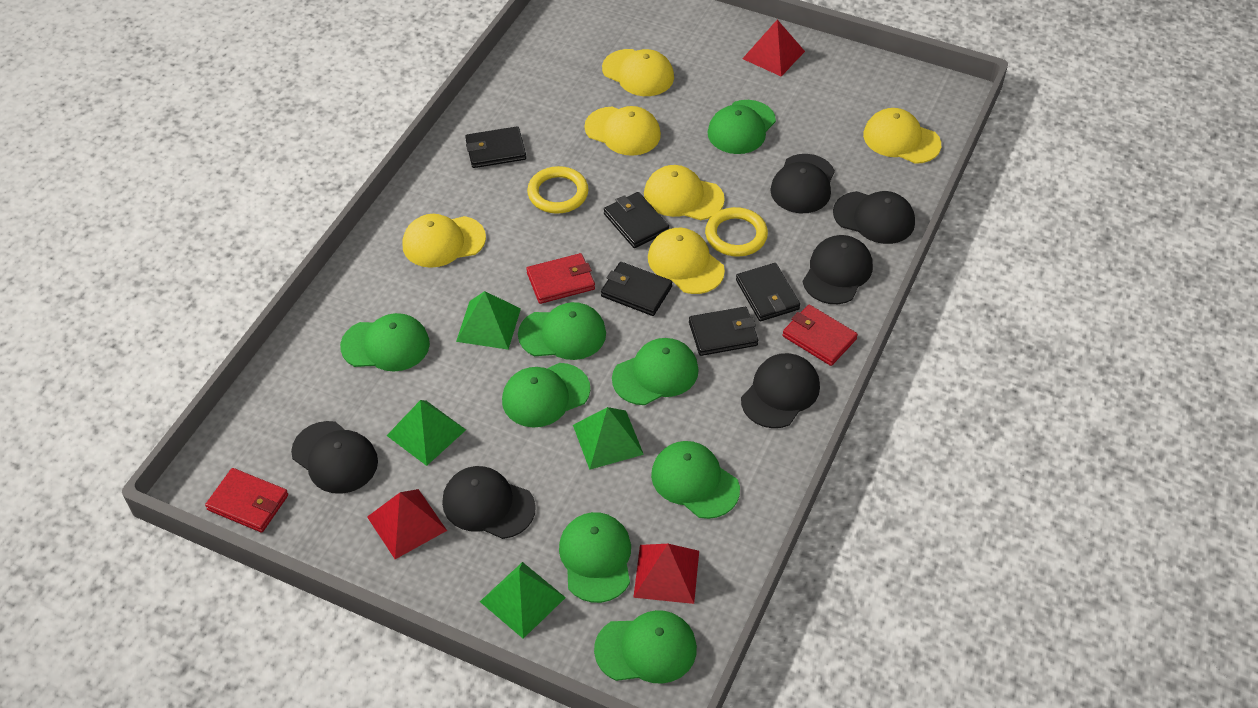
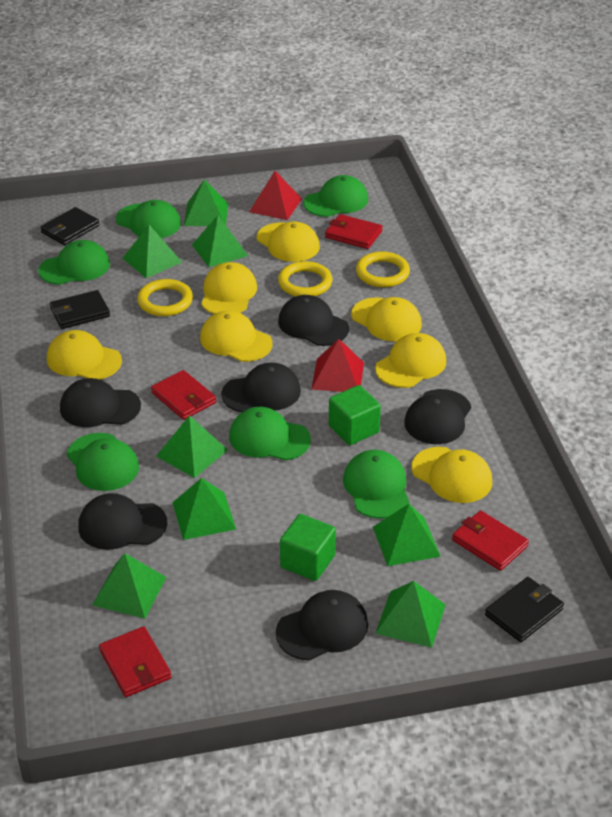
black wallet: 5 -> 3
green cap: 8 -> 6
green cube: 0 -> 2
green pyramid: 4 -> 8
red pyramid: 3 -> 2
red wallet: 3 -> 4
yellow cap: 6 -> 7
yellow ring: 2 -> 3

